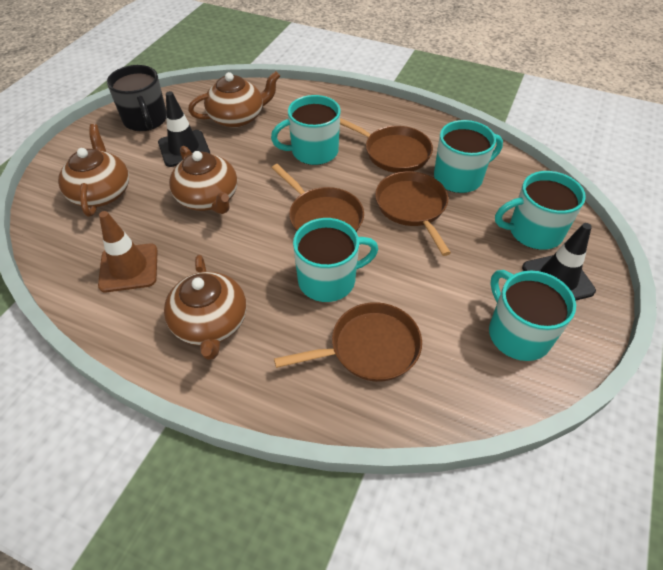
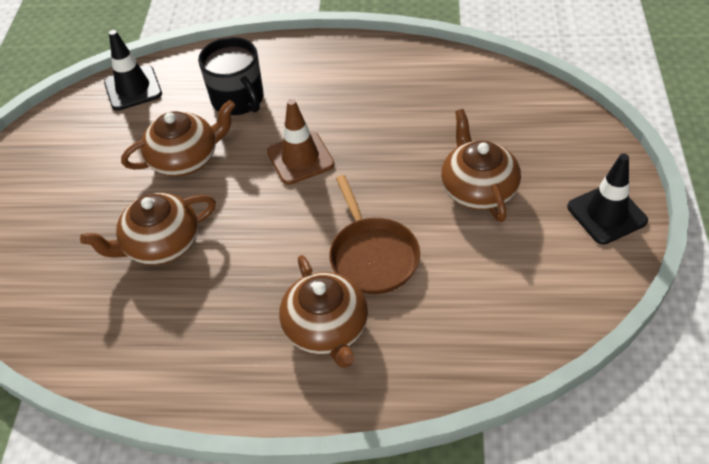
brown pan: 4 -> 1
turquoise mug: 5 -> 0

